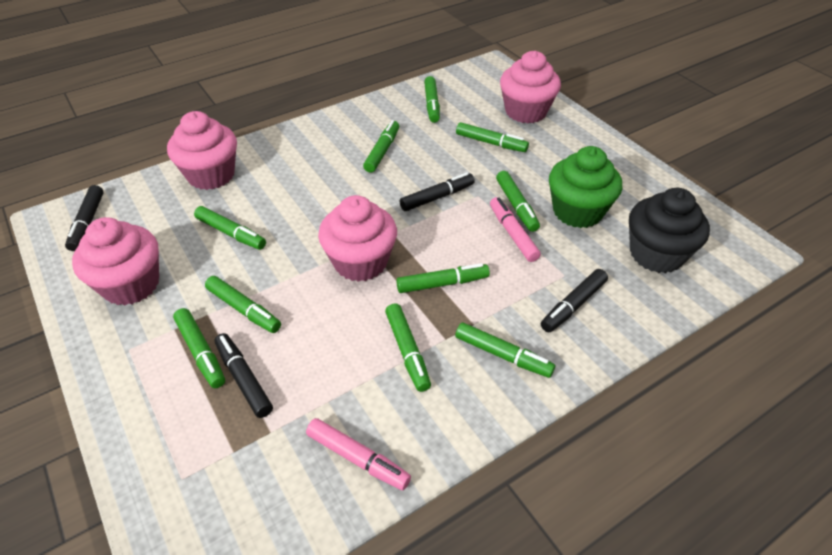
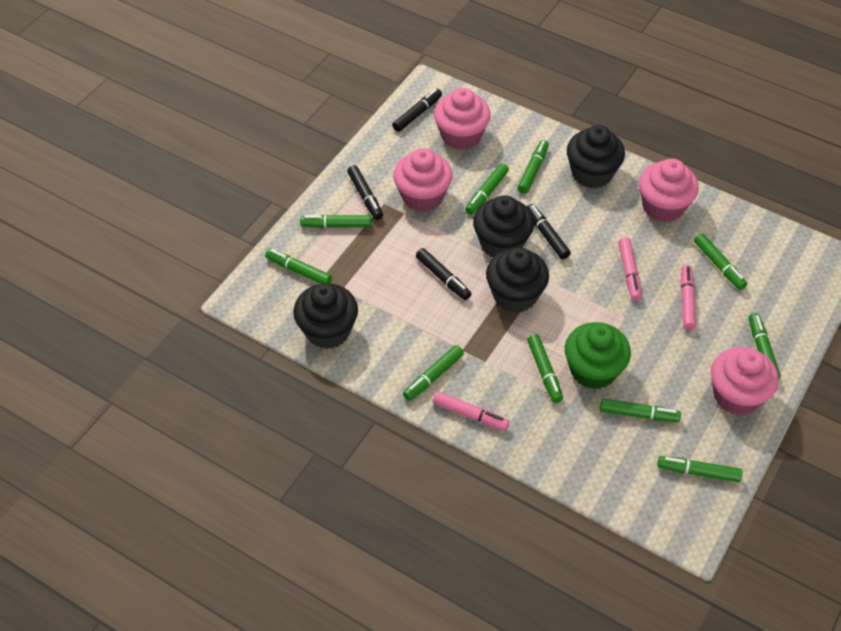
black cupcake: 1 -> 4
pink marker: 2 -> 3

